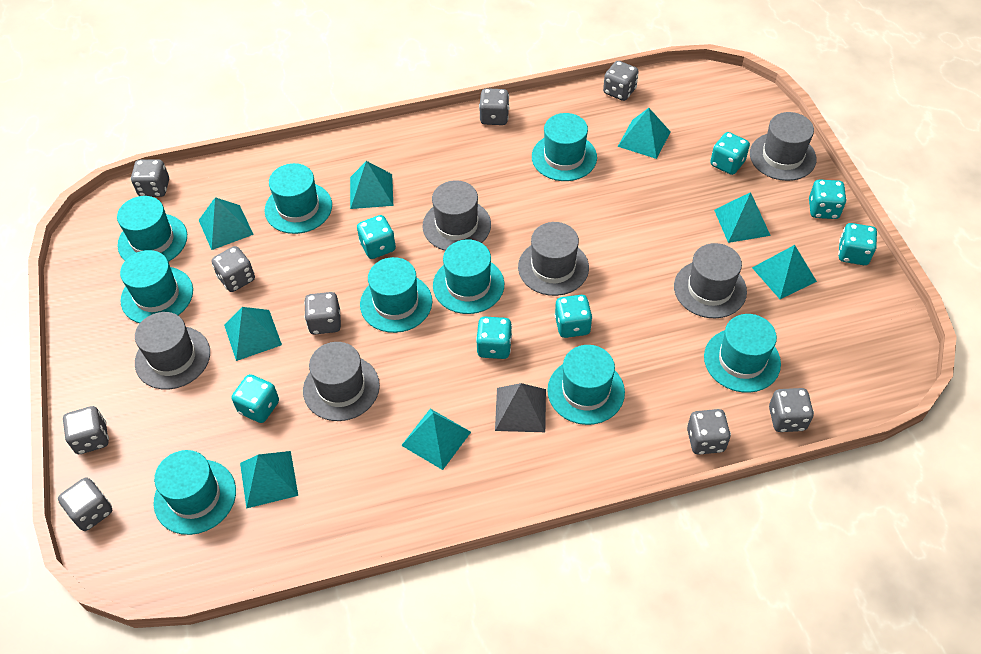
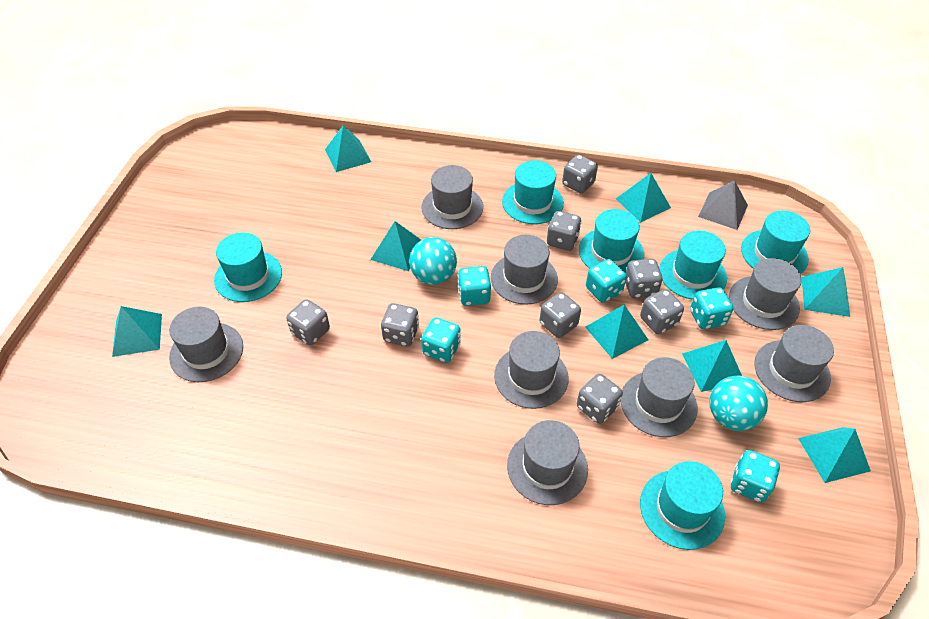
grey dice: 9 -> 8
grey hat: 6 -> 8
turquoise ball: 0 -> 2
turquoise dice: 7 -> 5
turquoise hat: 9 -> 6

